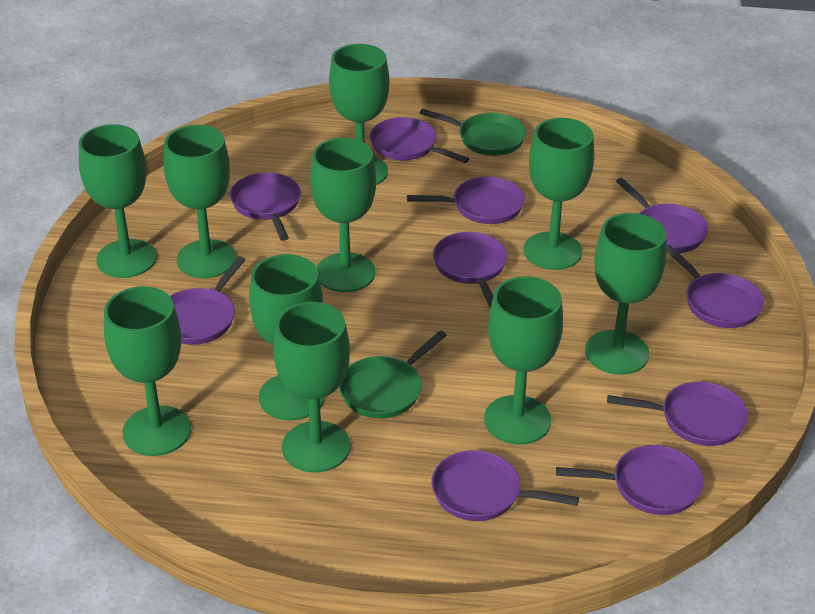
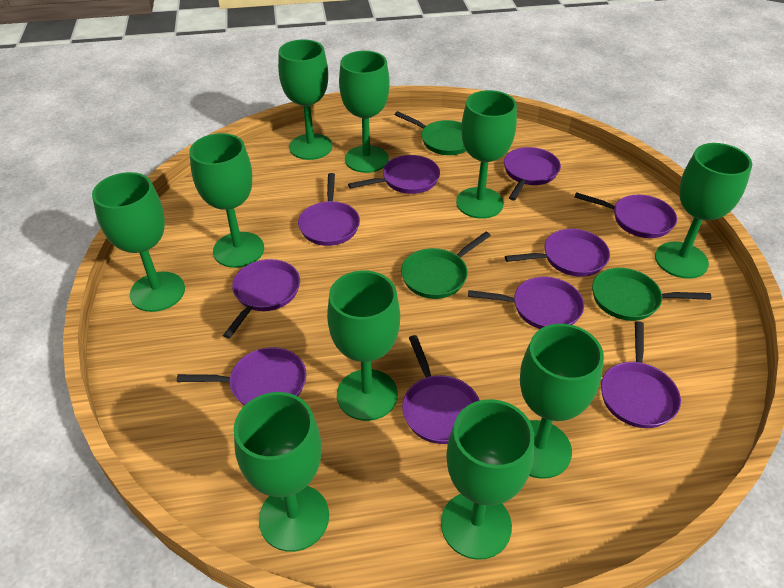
green pan: 2 -> 3

